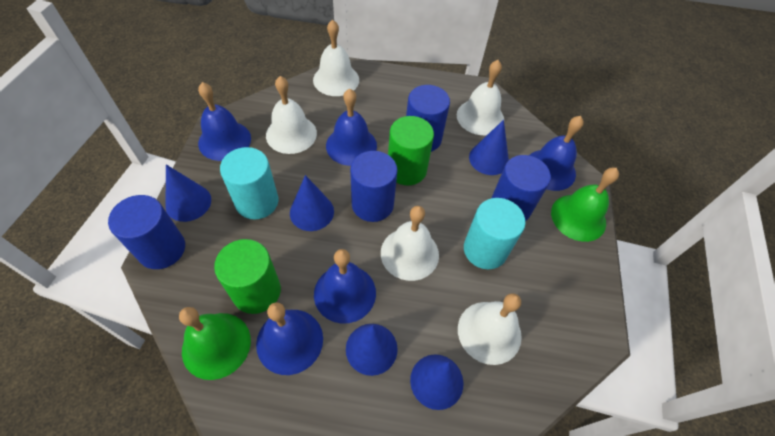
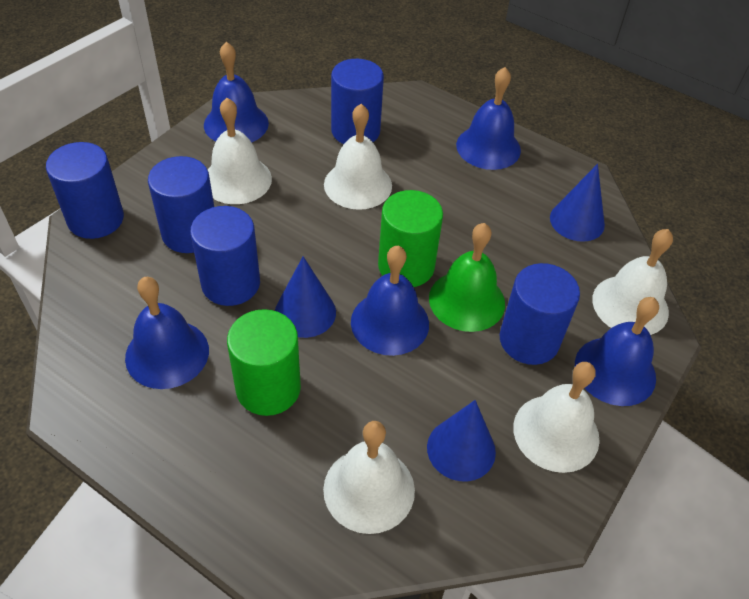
blue cone: 5 -> 3
blue cylinder: 4 -> 5
green bell: 2 -> 1
turquoise cylinder: 2 -> 0

